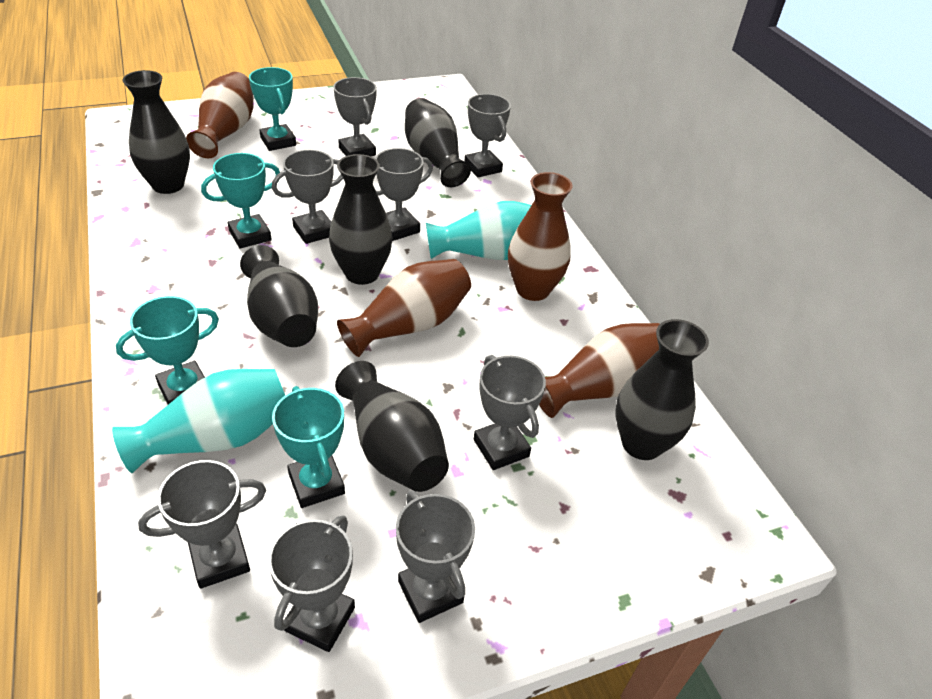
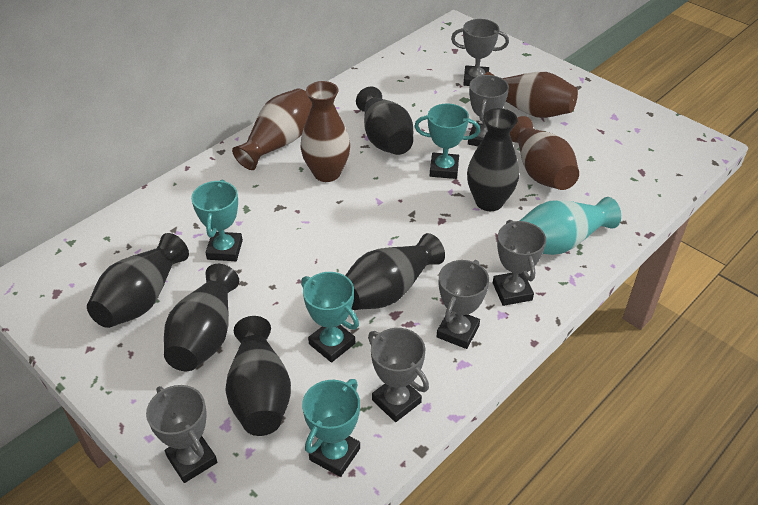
grey trophy: 8 -> 6
turquoise vase: 2 -> 1

